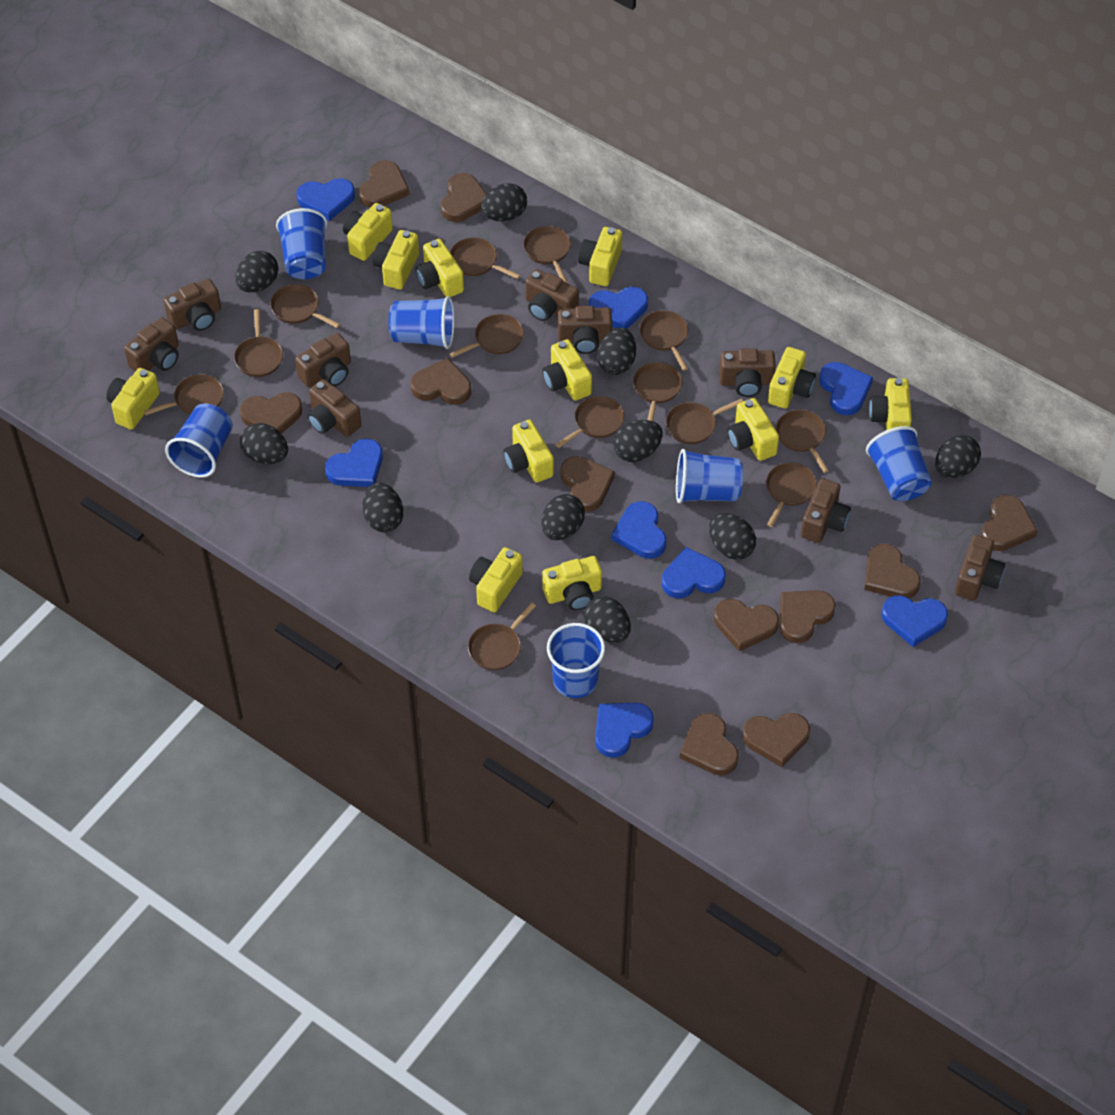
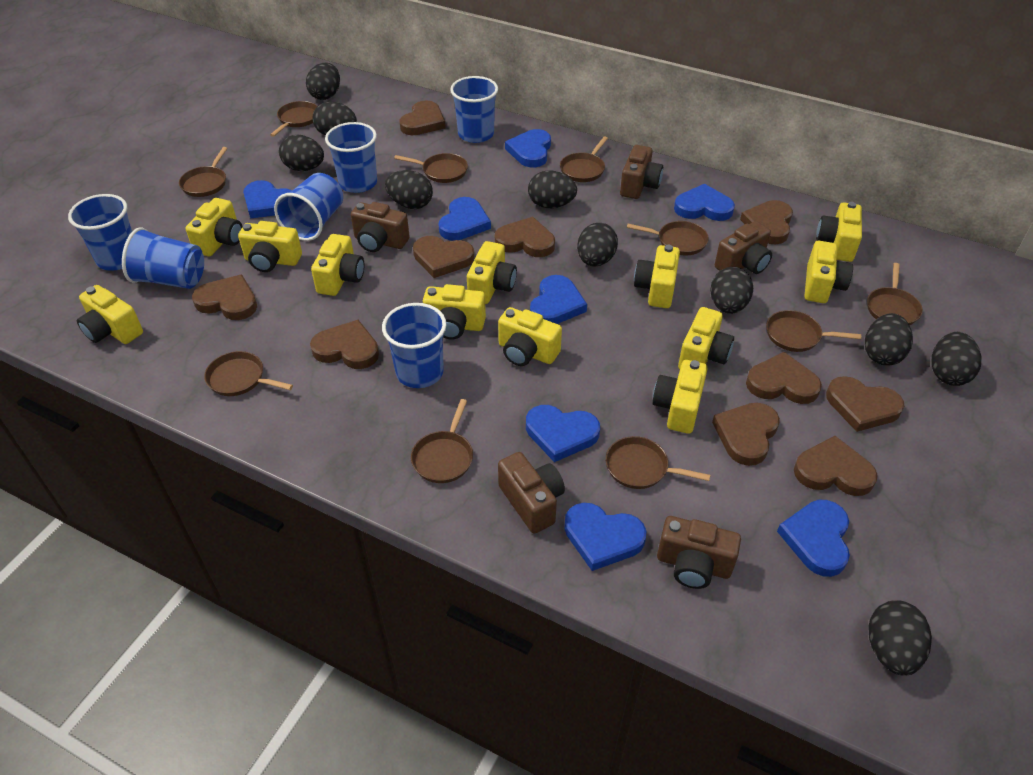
brown camera: 9 -> 5
brown heart: 11 -> 10
brown pan: 13 -> 10

